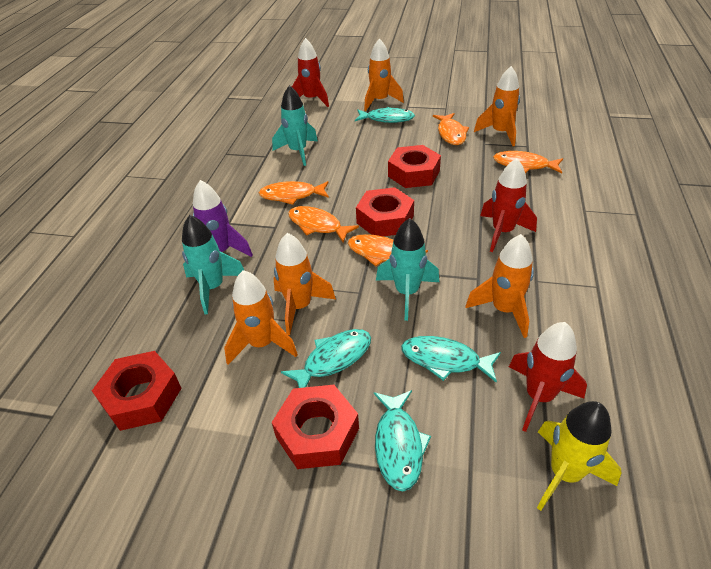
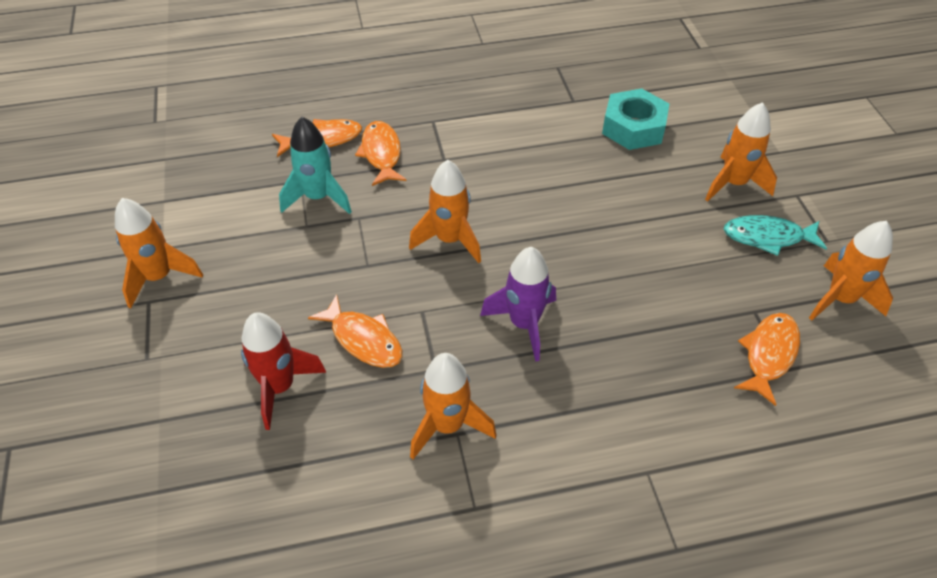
orange fish: 5 -> 4
red nut: 4 -> 0
red rocket: 3 -> 1
turquoise fish: 4 -> 1
turquoise nut: 0 -> 1
turquoise rocket: 3 -> 1
yellow rocket: 1 -> 0

